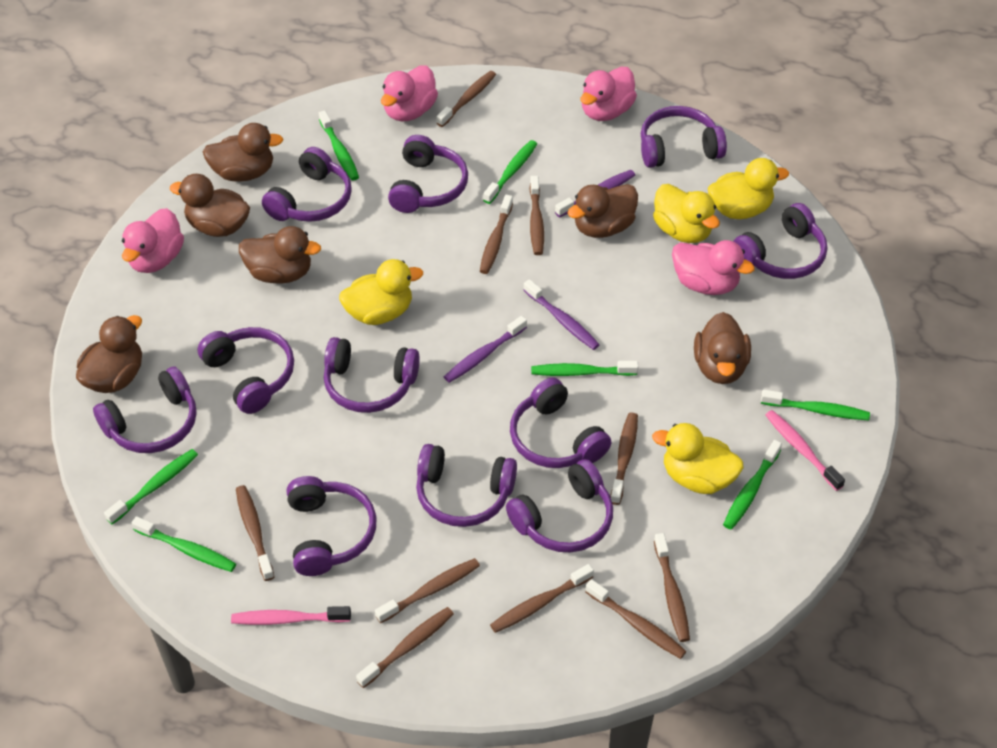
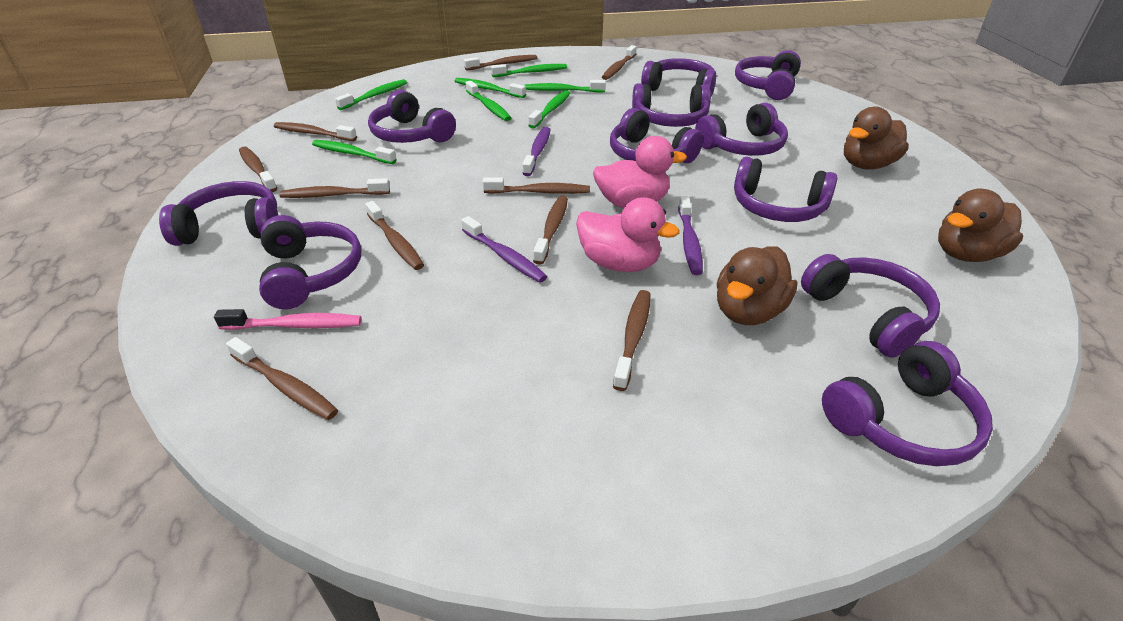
brown duck: 6 -> 3
pink duck: 4 -> 2
pink toothbrush: 2 -> 1
yellow duck: 4 -> 0

